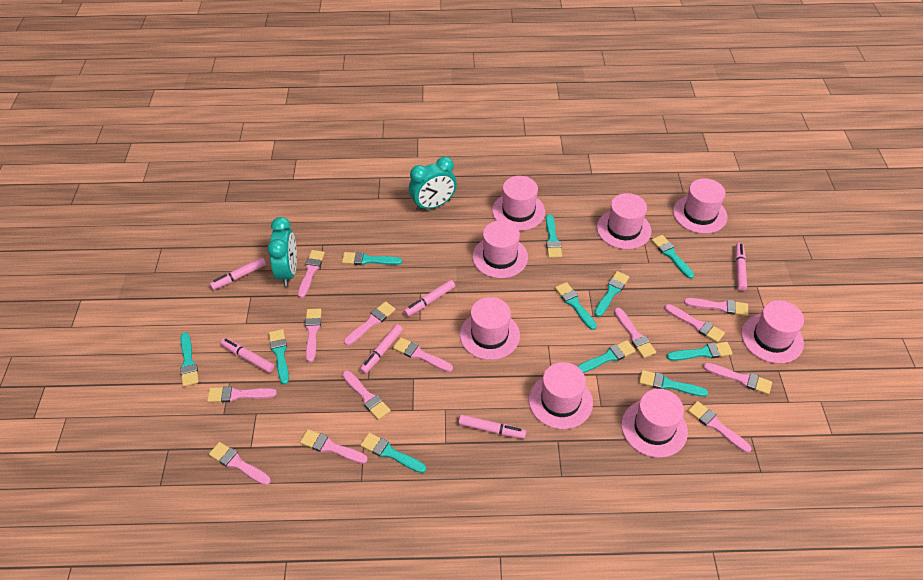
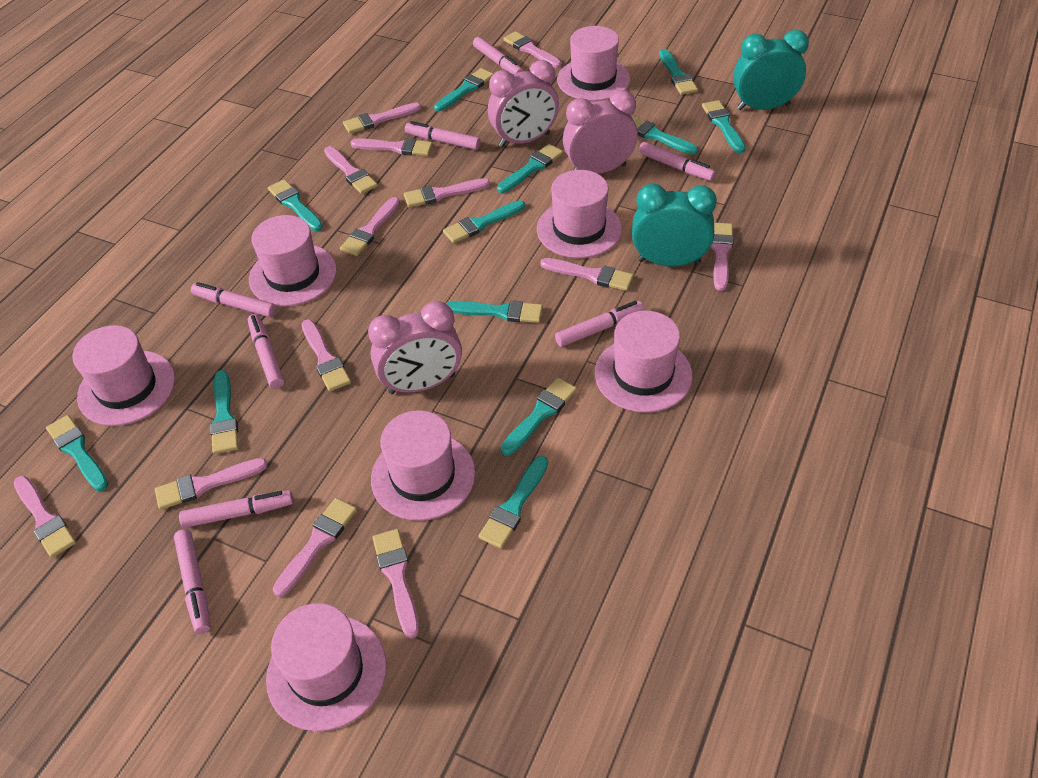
pink clock: 0 -> 3
pink hat: 8 -> 7
pink marker: 6 -> 8
turquoise brush: 11 -> 12

